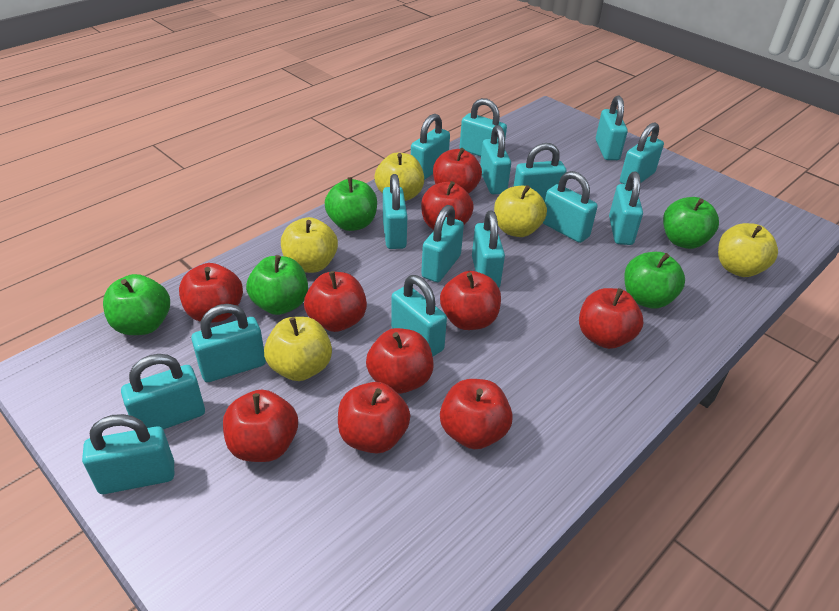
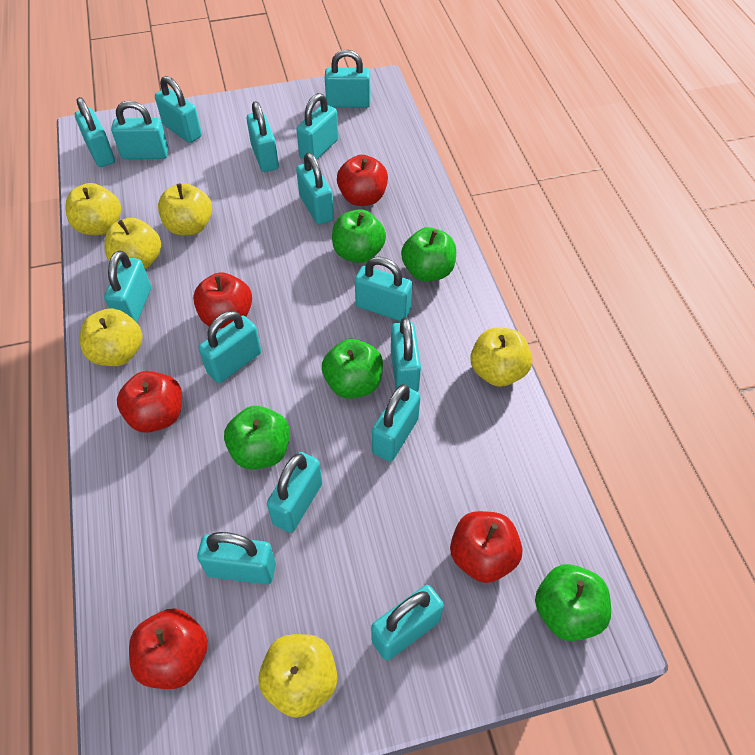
red apple: 10 -> 5
yellow apple: 5 -> 6

